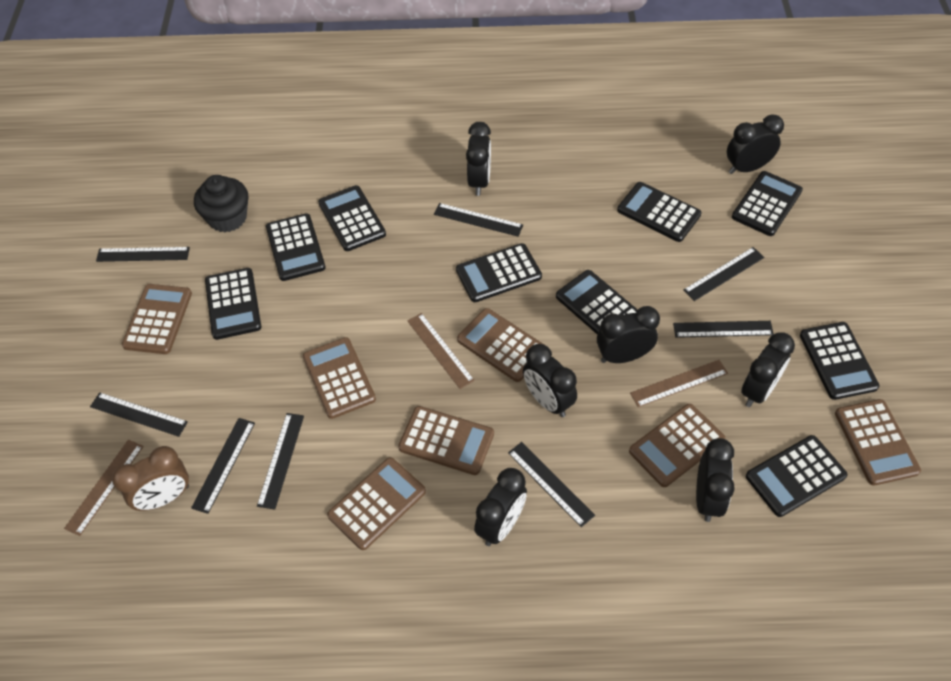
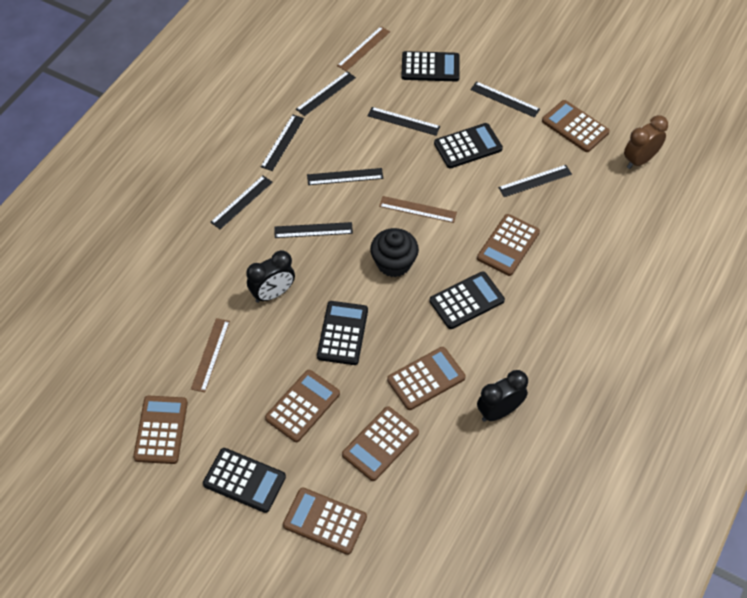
black calculator: 9 -> 5
black clock: 7 -> 2

